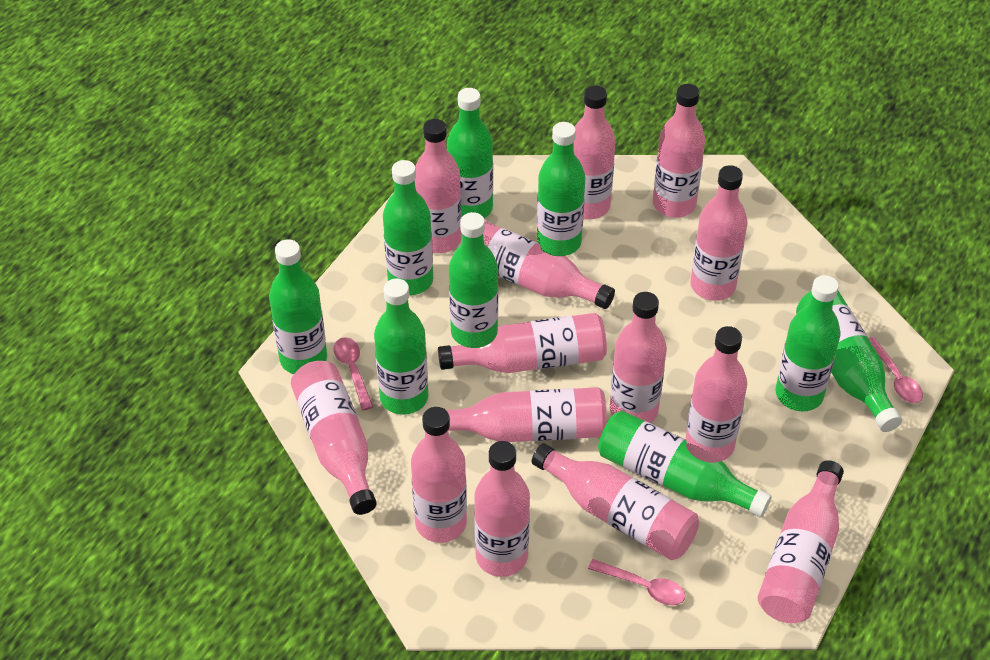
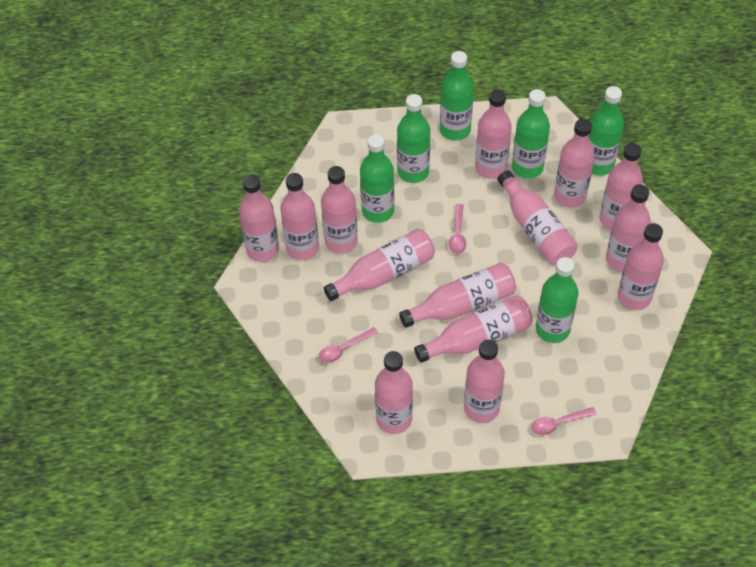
green bottle: 9 -> 6

